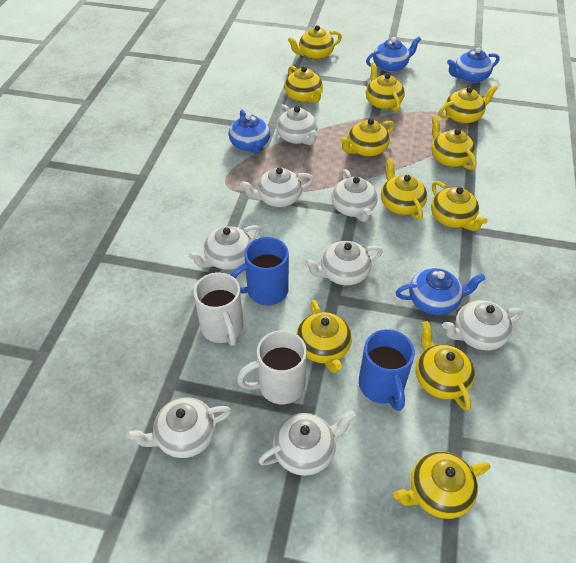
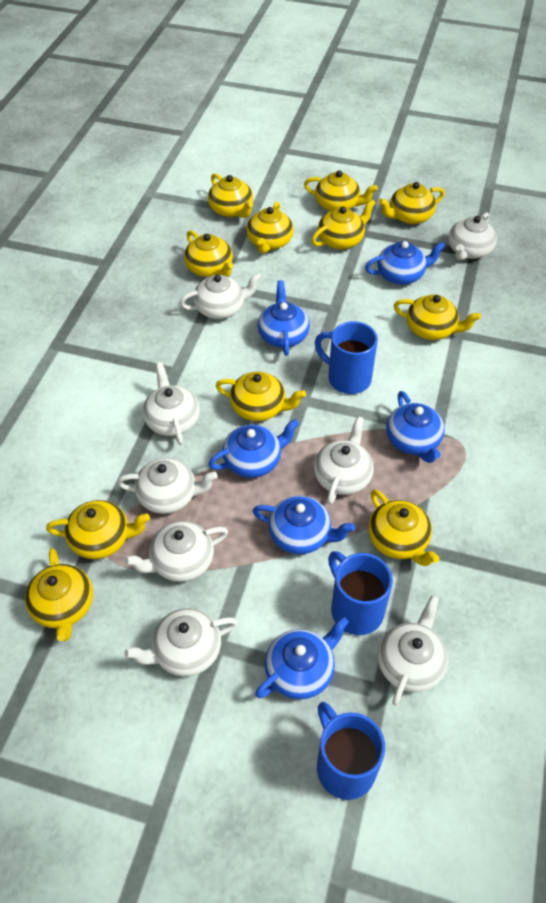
blue mug: 2 -> 3
blue teapot: 4 -> 6
white mug: 2 -> 0

